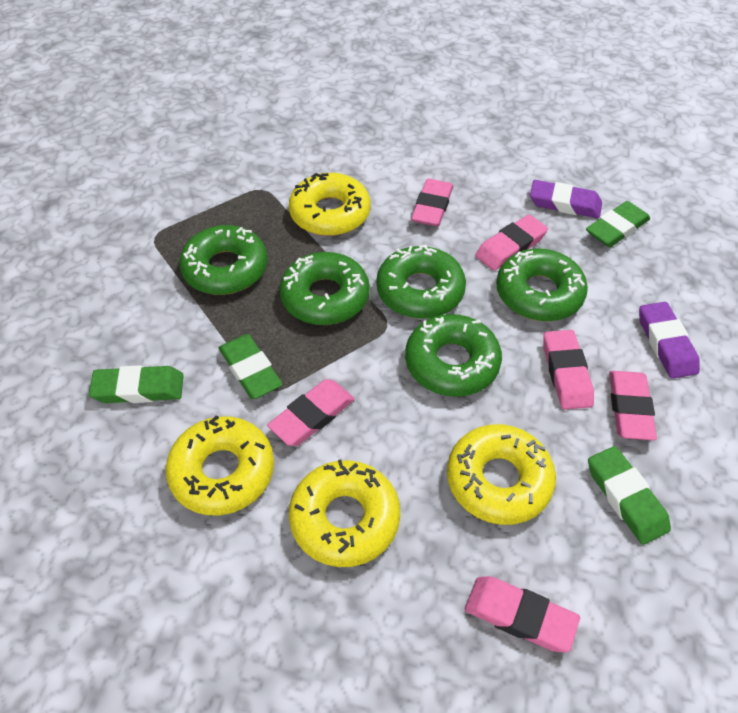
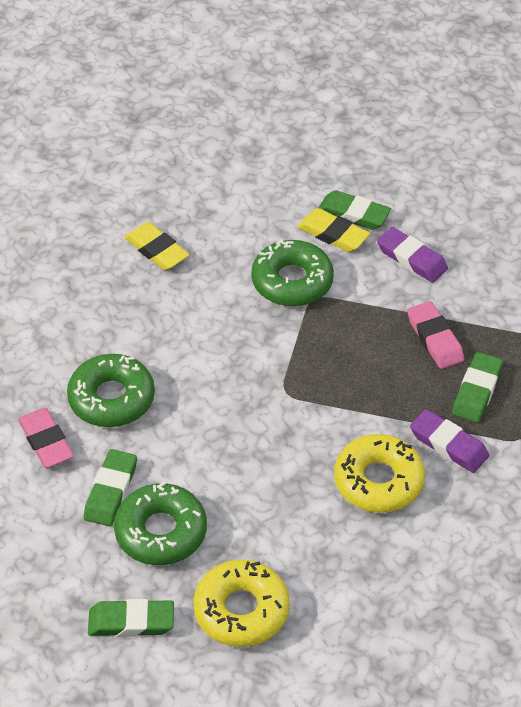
green donut: 5 -> 3
pink eraser: 6 -> 2
yellow donut: 4 -> 2
yellow eraser: 0 -> 2

